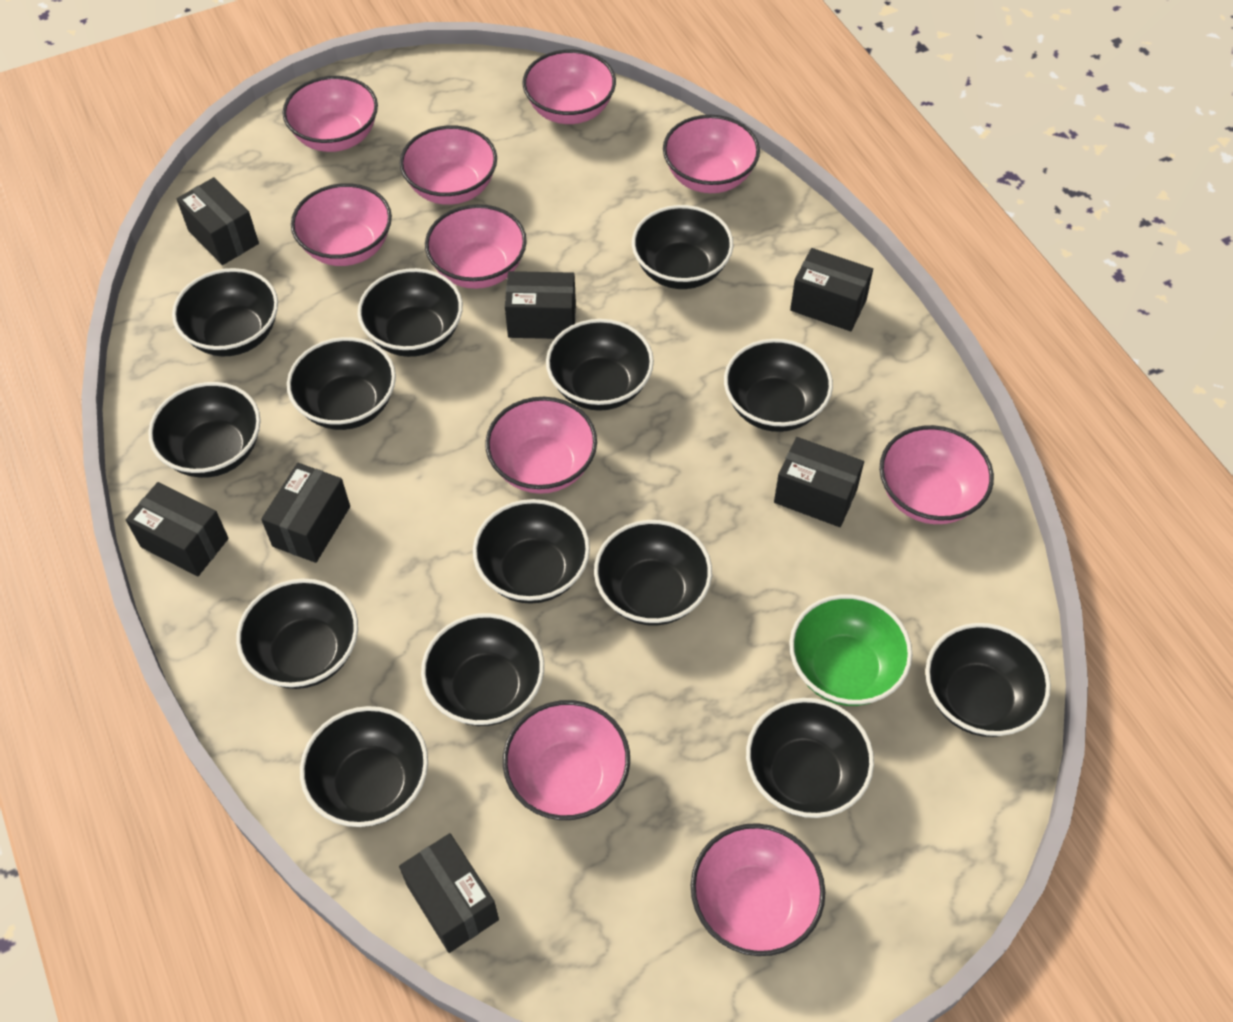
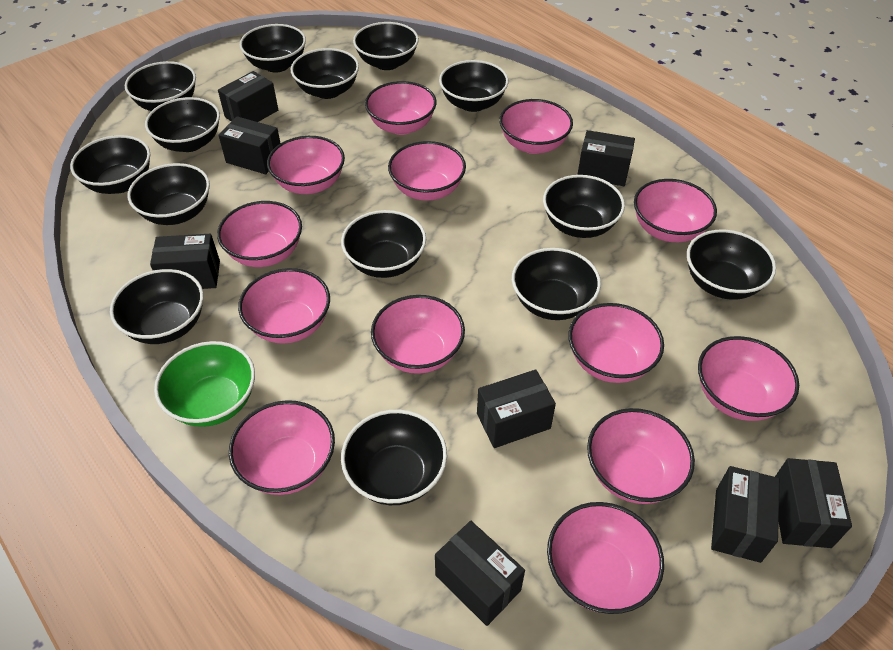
black box: 7 -> 8
pink bowl: 10 -> 13

